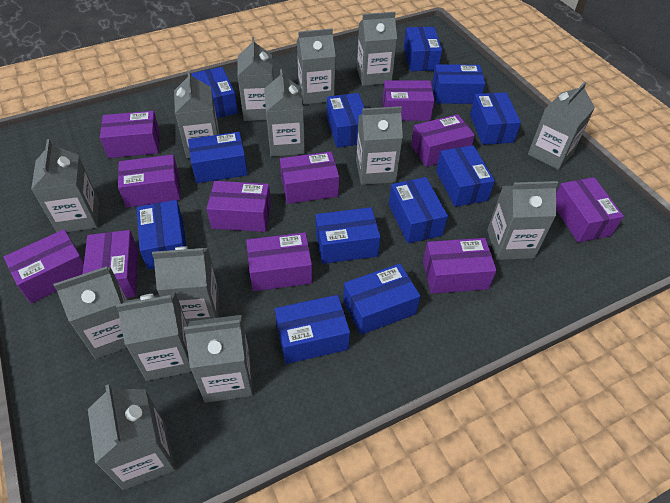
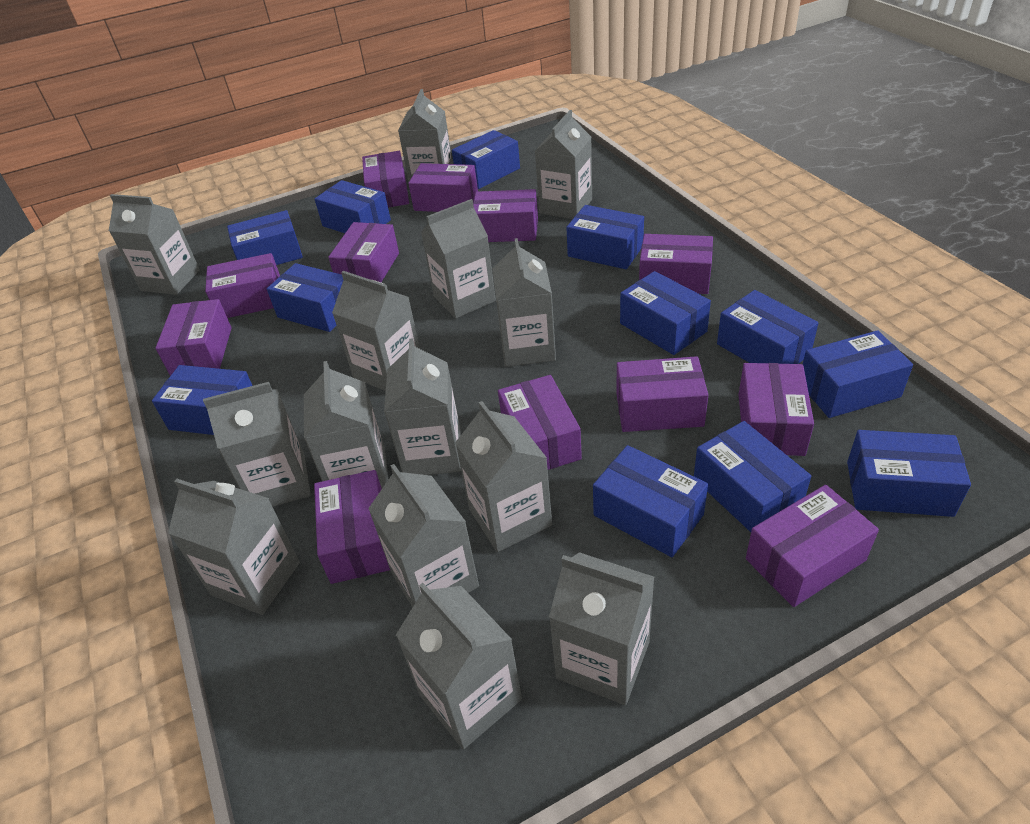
purple box: 11 -> 12

